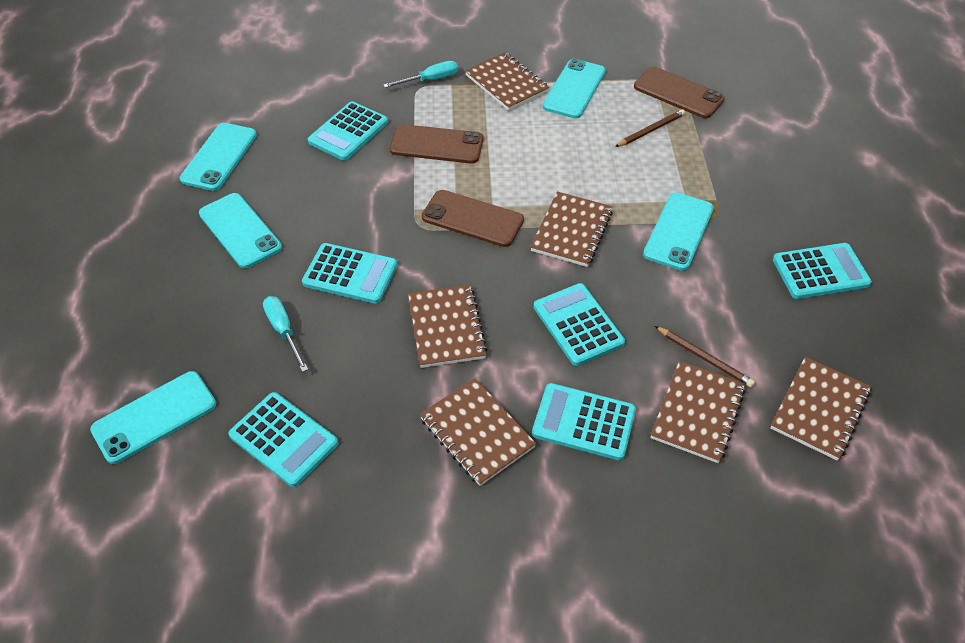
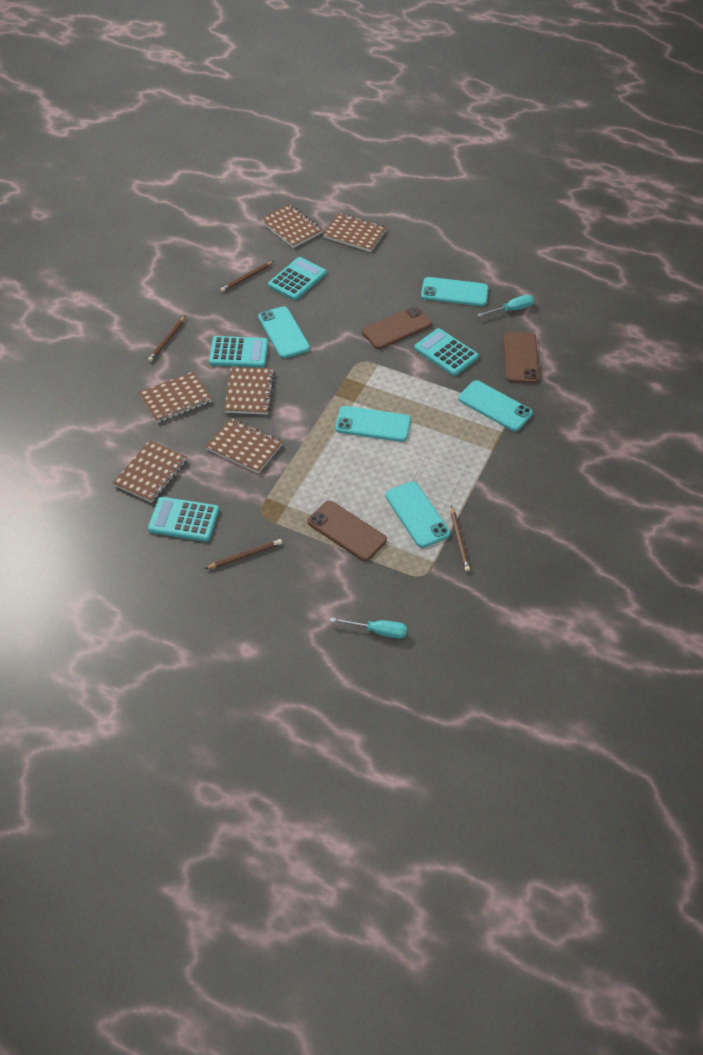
brown pencil: 2 -> 4
turquoise calculator: 6 -> 4

